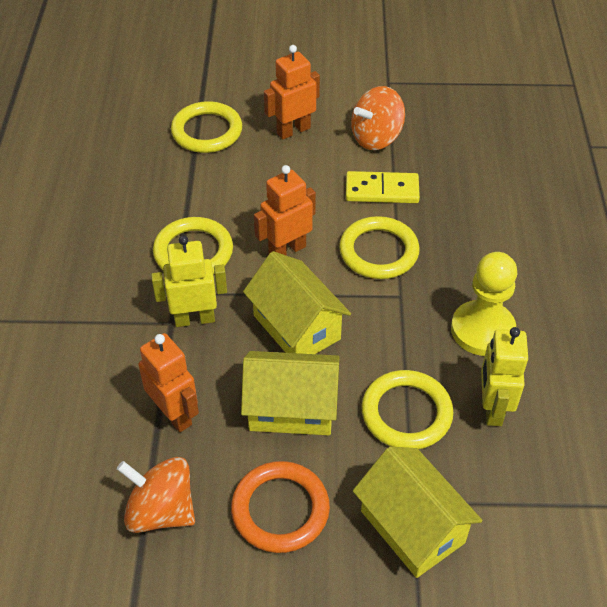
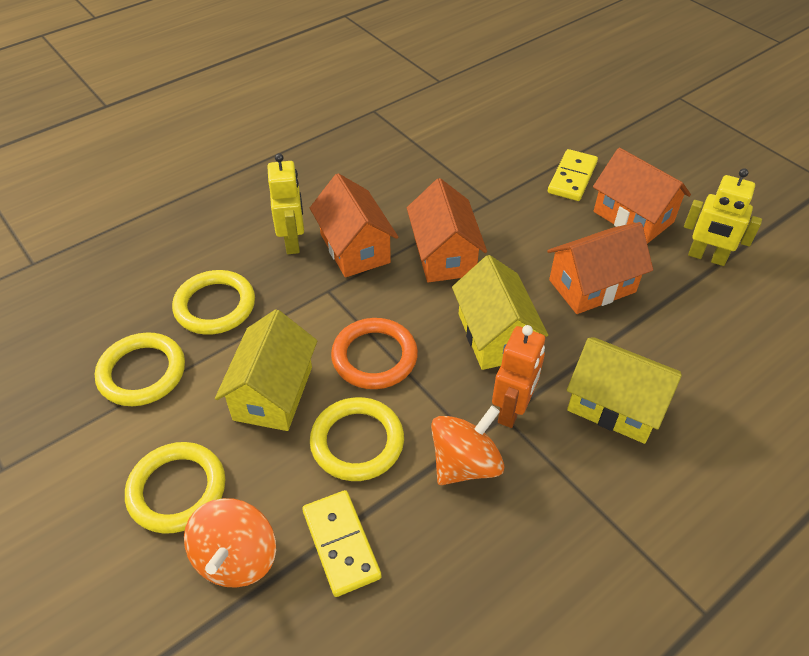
orange house: 0 -> 4
orange robot: 3 -> 1
yellow domino: 1 -> 2
yellow pawn: 1 -> 0

